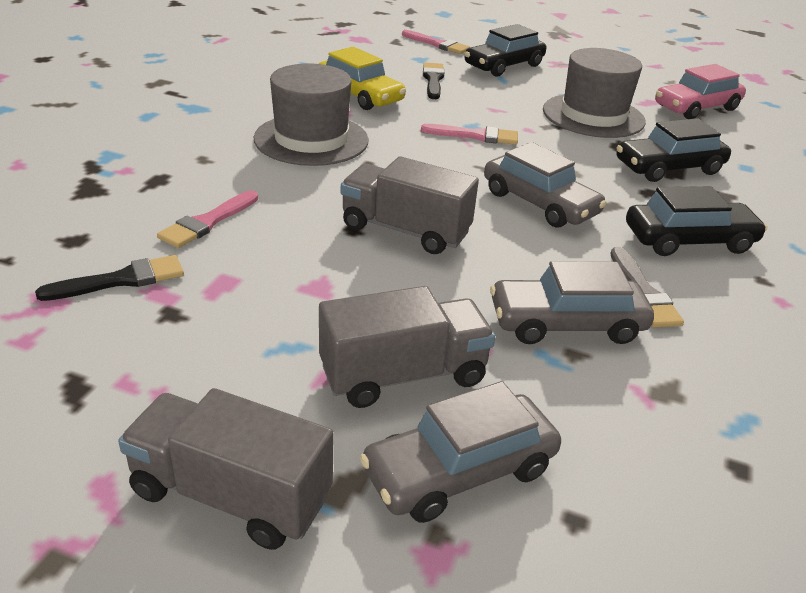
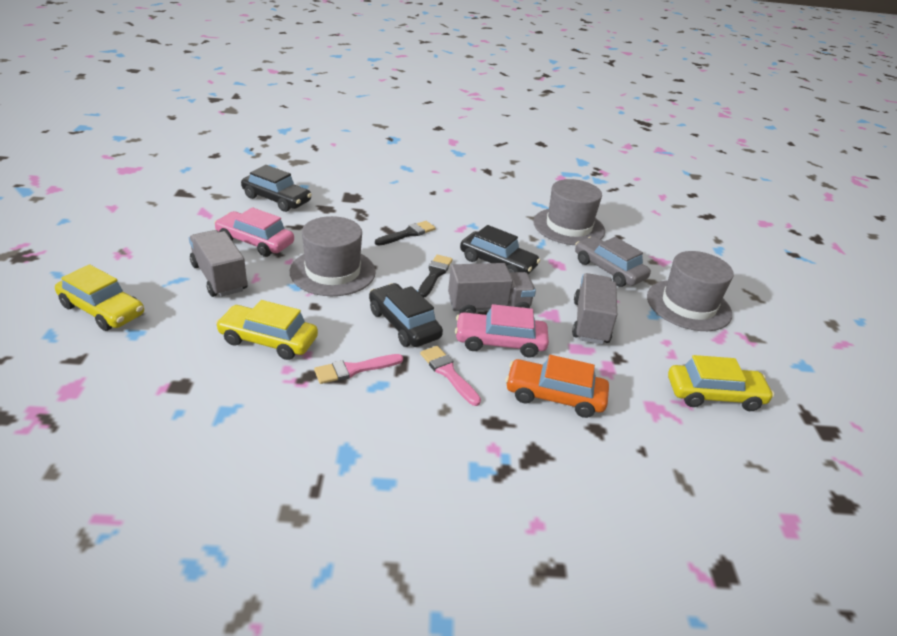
grey brush: 1 -> 0
grey car: 3 -> 1
grey hat: 2 -> 3
orange car: 0 -> 1
pink brush: 3 -> 2
pink car: 1 -> 2
yellow car: 1 -> 3

